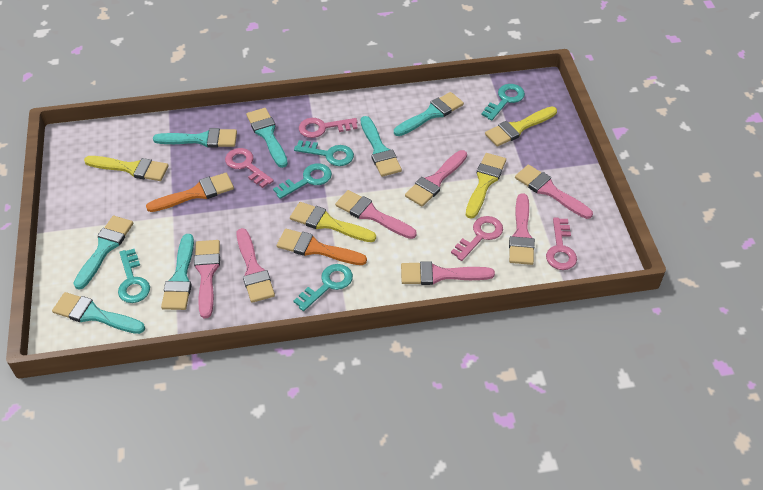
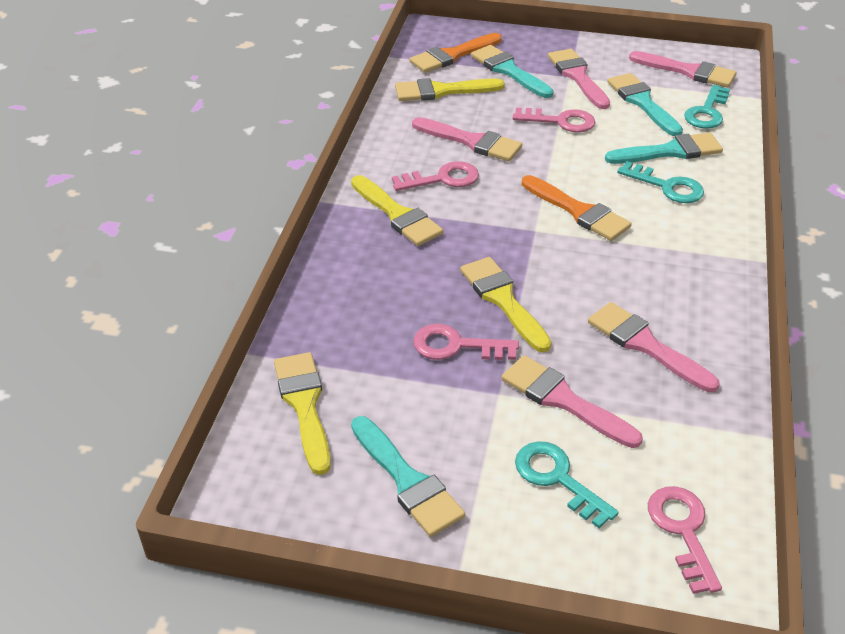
pink brush: 7 -> 5
turquoise brush: 7 -> 4
turquoise key: 5 -> 3

